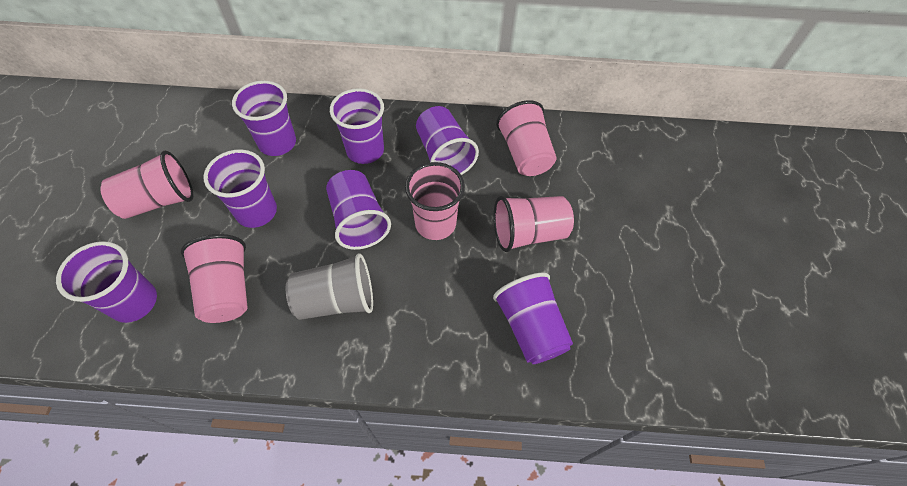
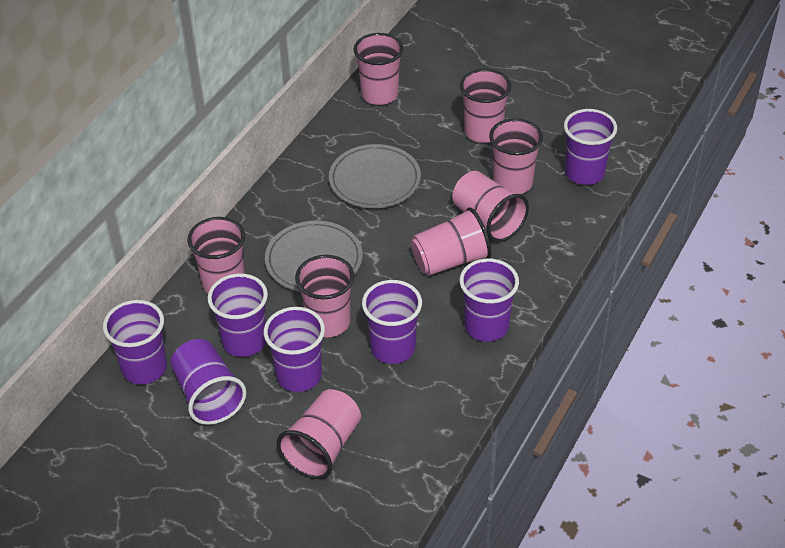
grey cup: 1 -> 0
grey plate: 0 -> 2
pink cup: 5 -> 8

